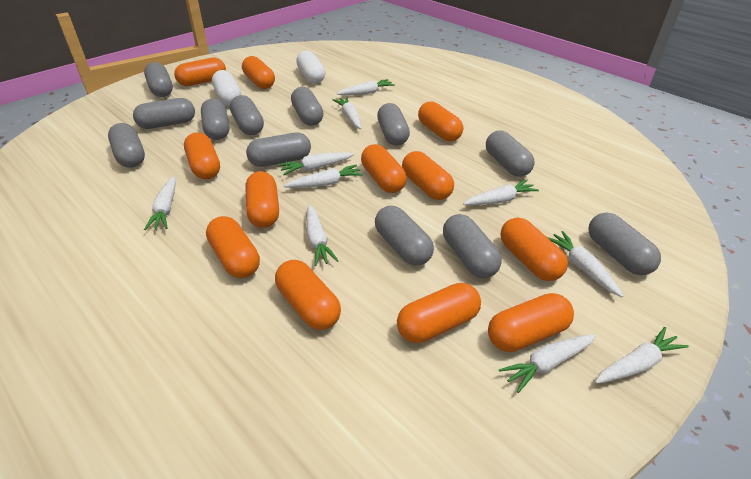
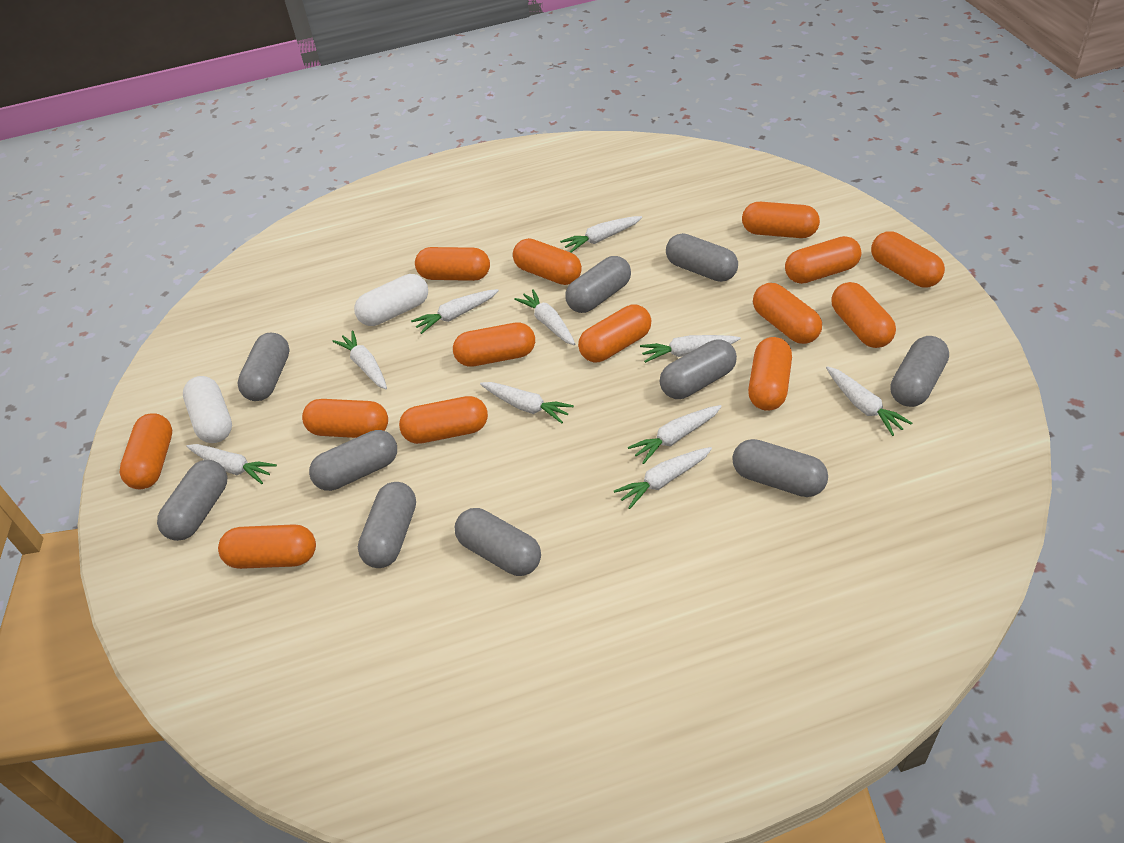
grey capsule: 12 -> 10
orange capsule: 12 -> 14

